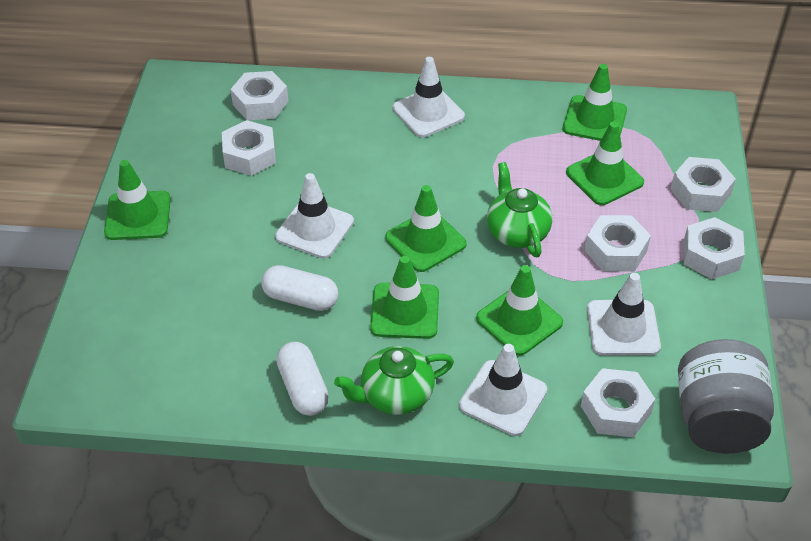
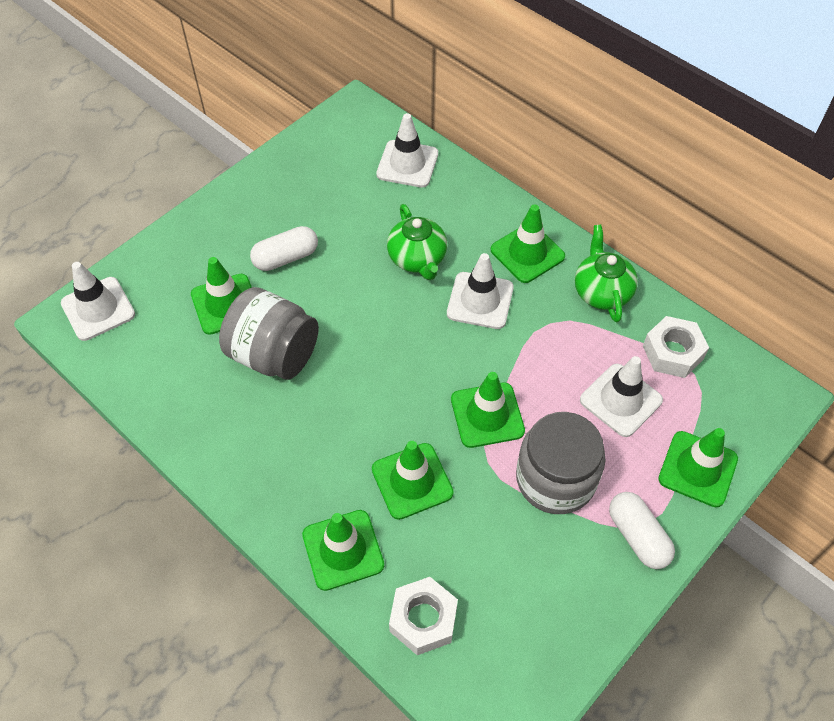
grey jar: 1 -> 2
white nut: 6 -> 2

